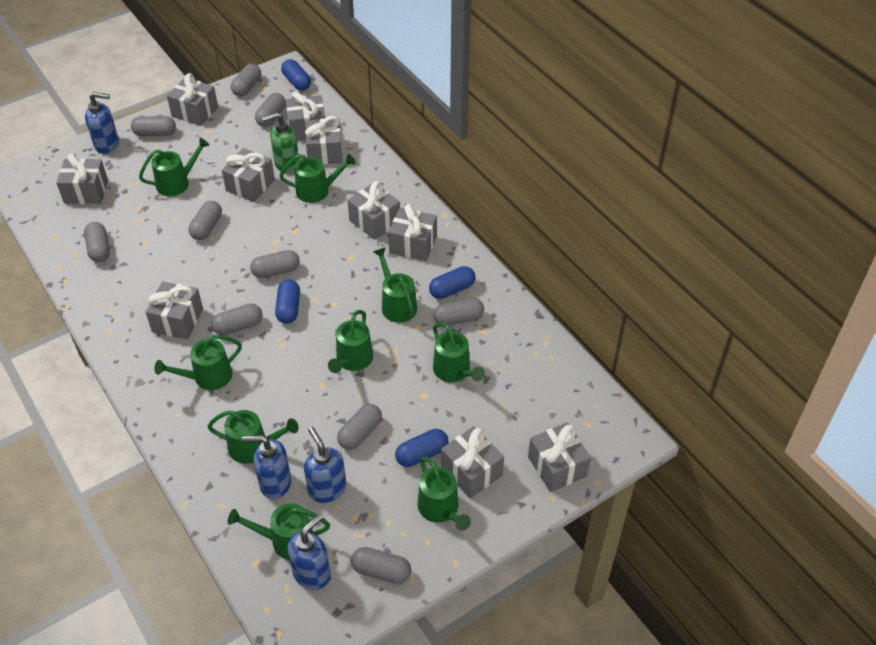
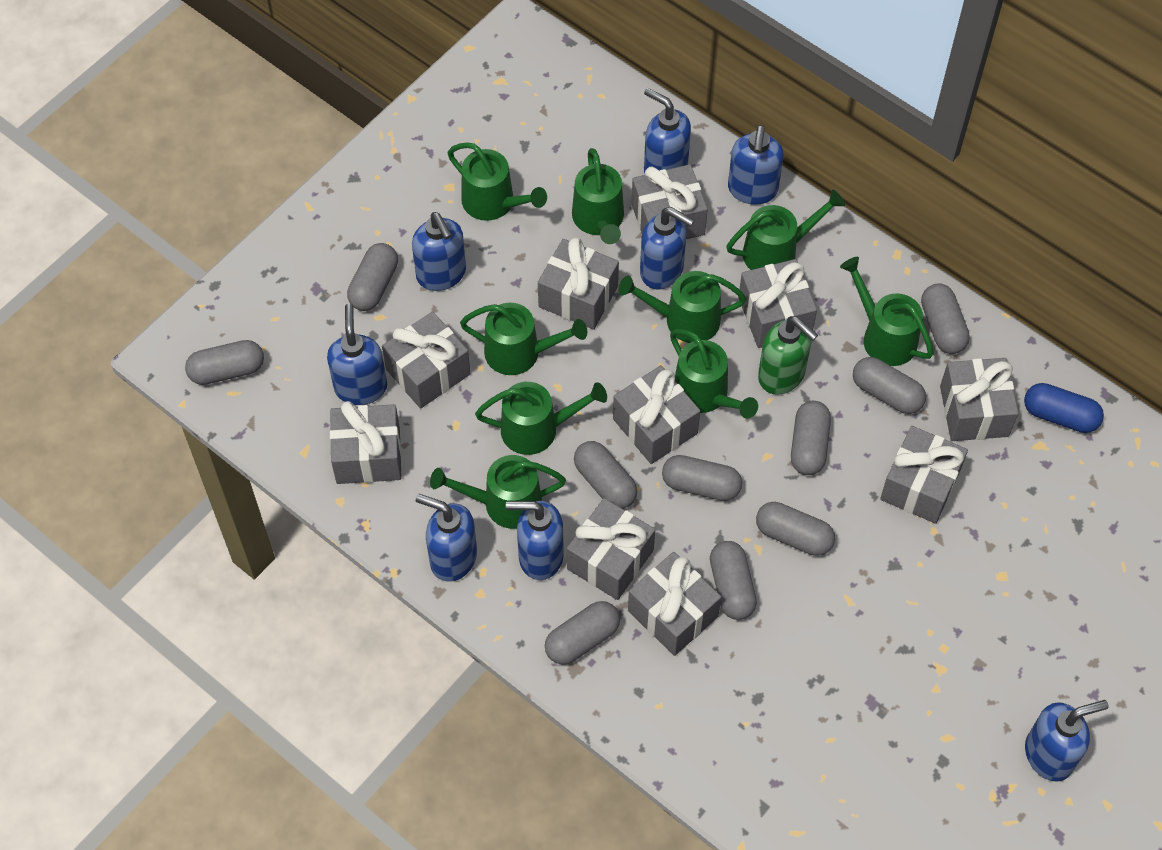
blue capsule: 4 -> 1
blue soap dispenser: 4 -> 8

